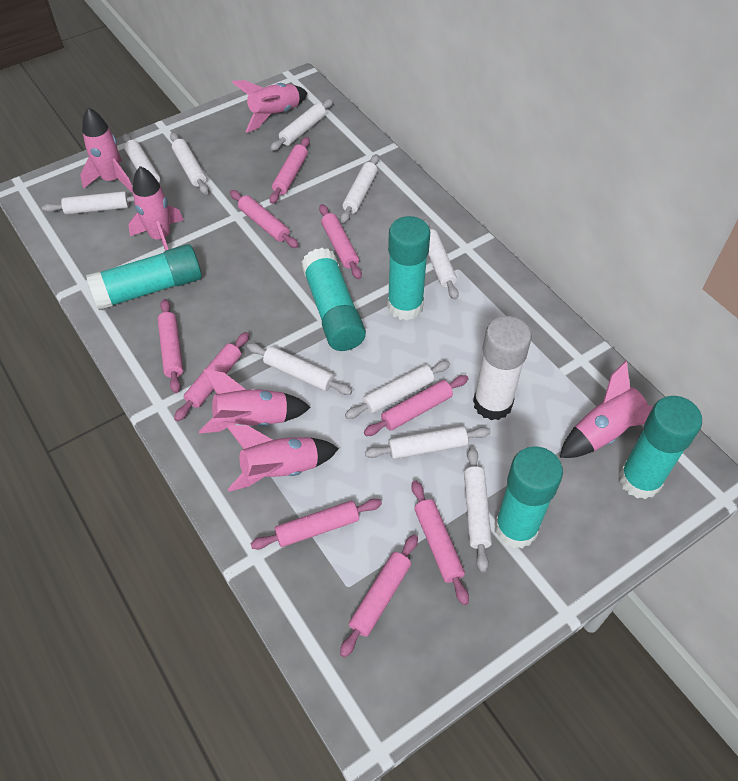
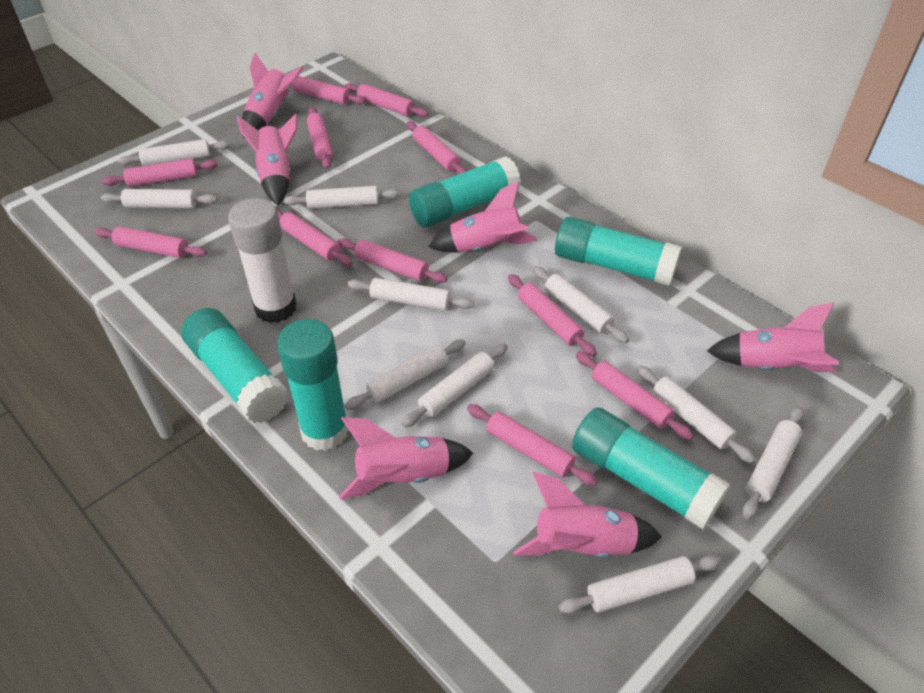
pink rolling pin: 9 -> 11

